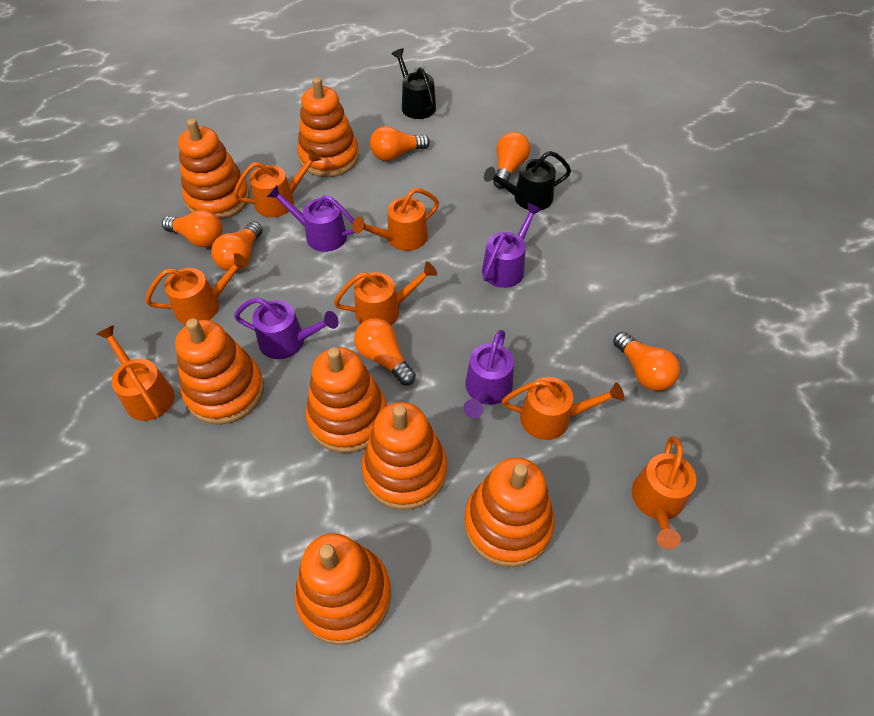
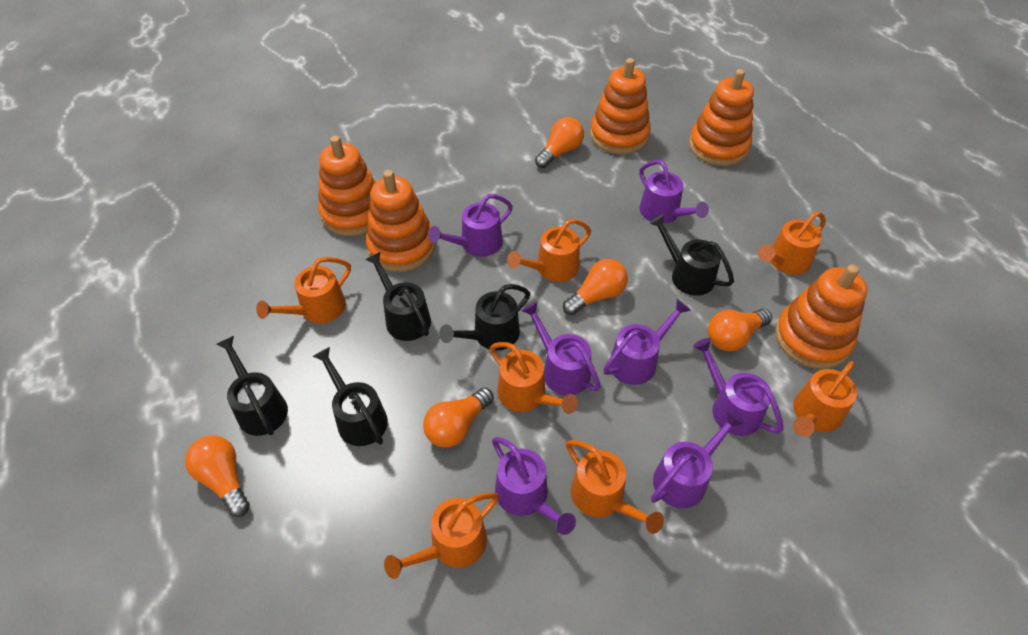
black watering can: 2 -> 5
orange light bulb: 6 -> 5
orange stacking toy: 7 -> 5
purple watering can: 4 -> 7

